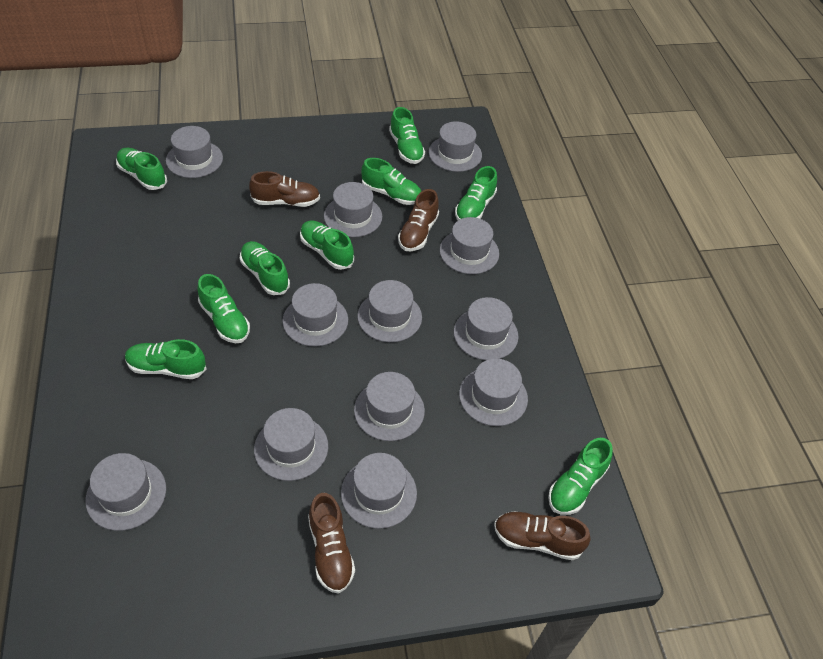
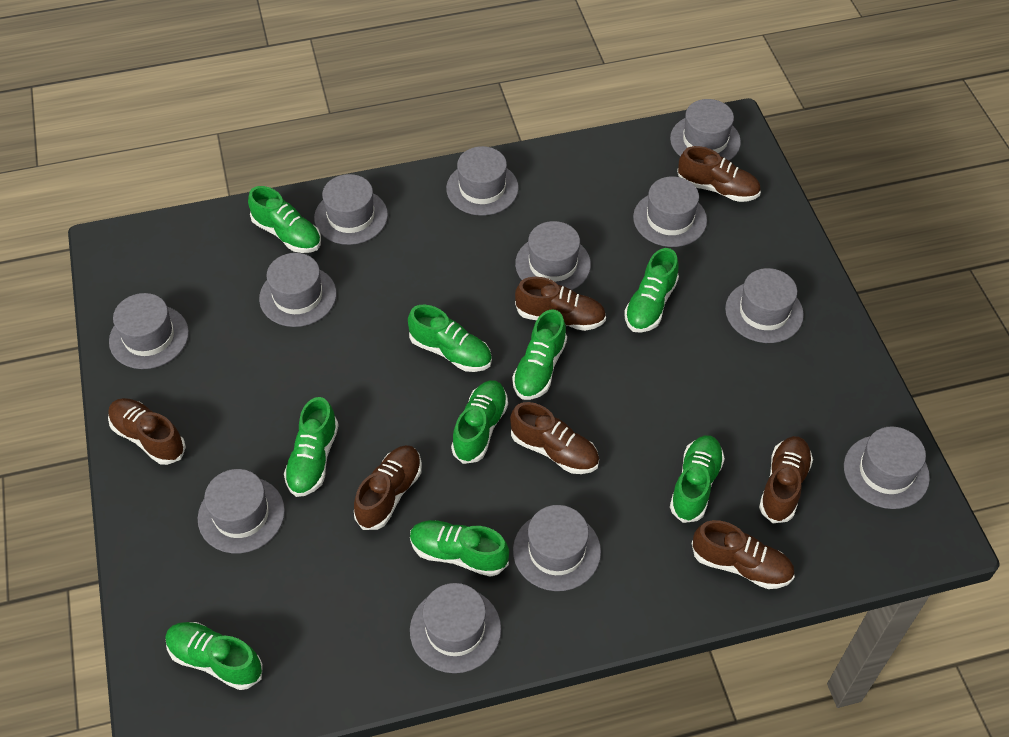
brown shoe: 4 -> 7

